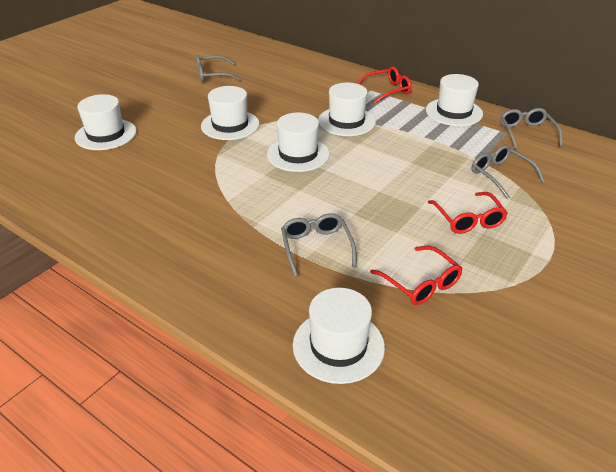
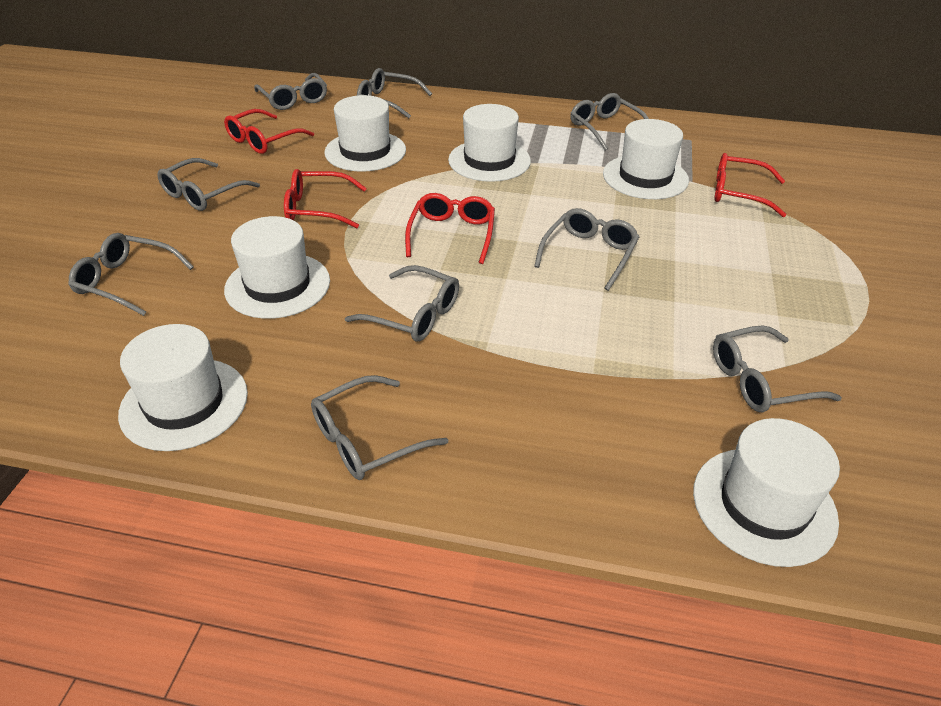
grey glasses: 4 -> 9
red glasses: 3 -> 4

